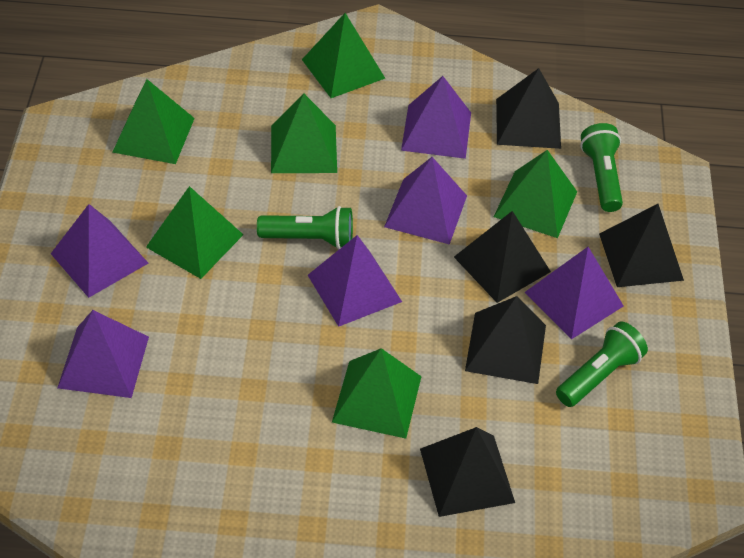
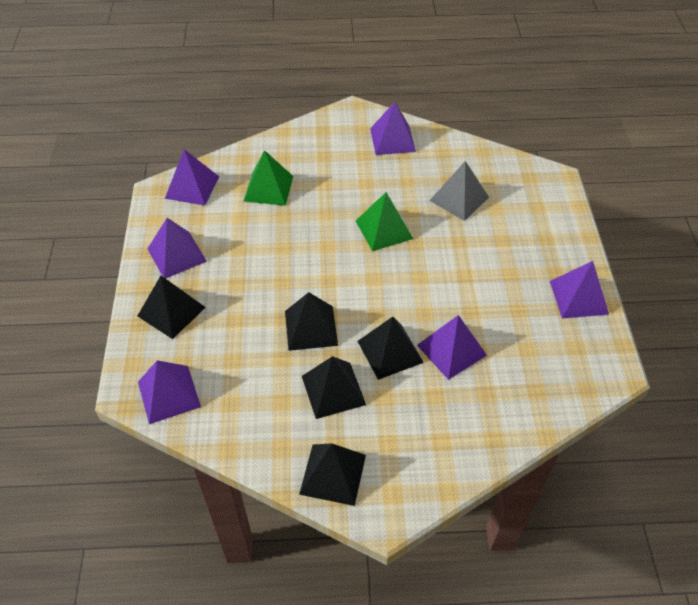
green flashlight: 3 -> 0
green pyramid: 6 -> 2
grey pyramid: 0 -> 1

